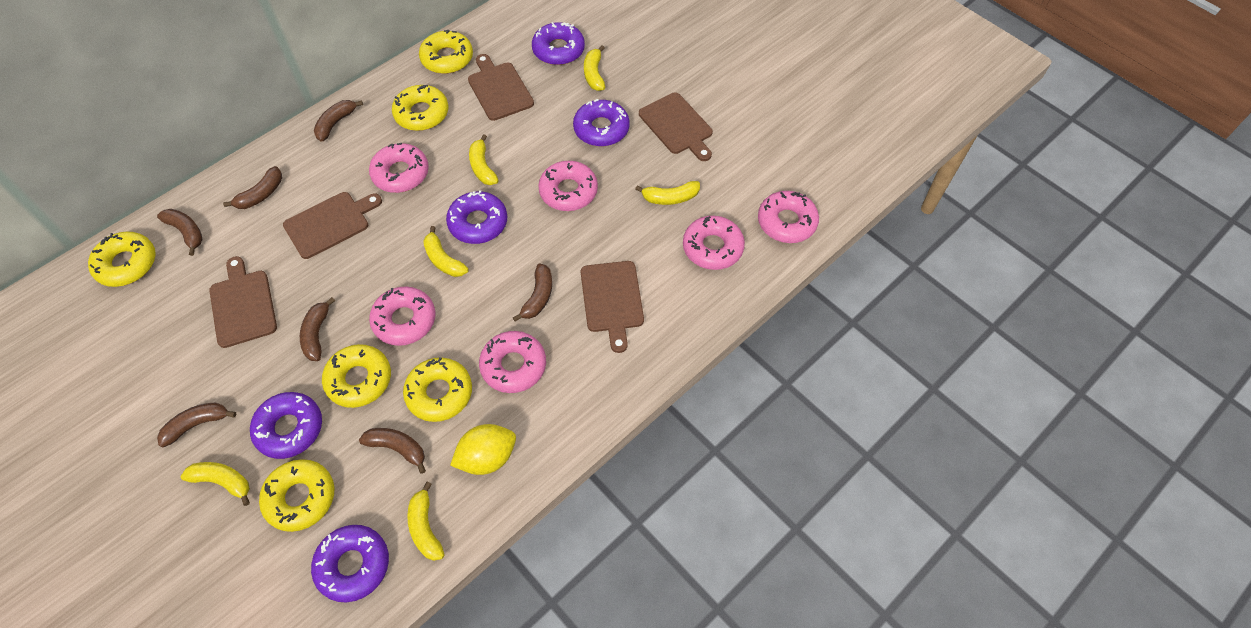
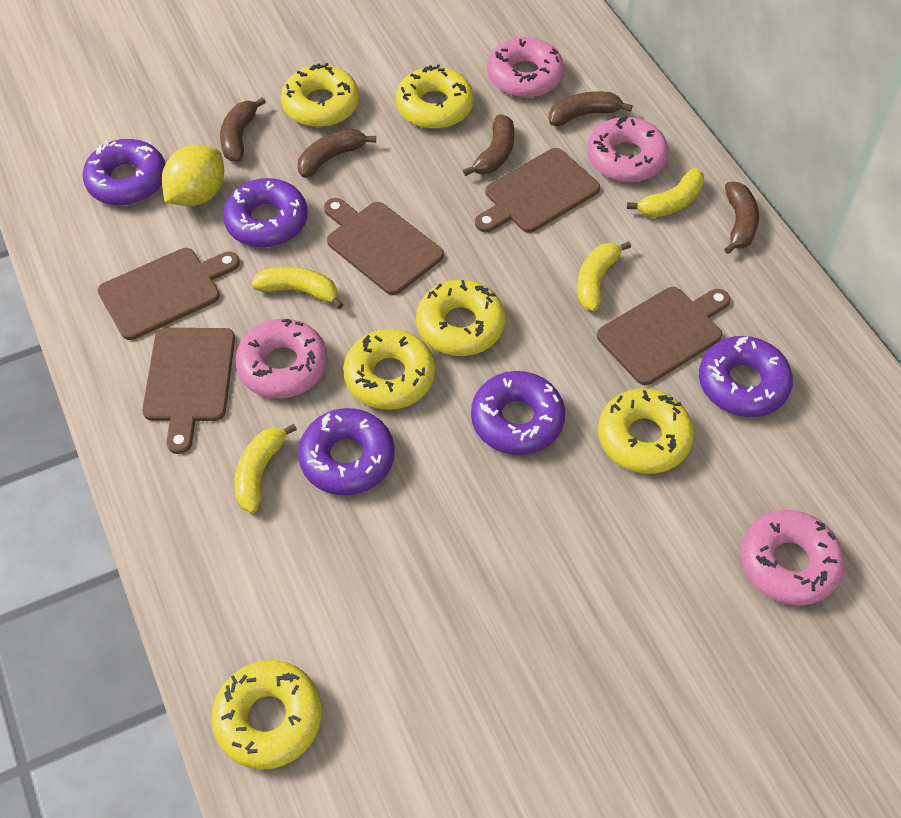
brown banana: 7 -> 5
pink donut: 6 -> 4
yellow banana: 6 -> 4

